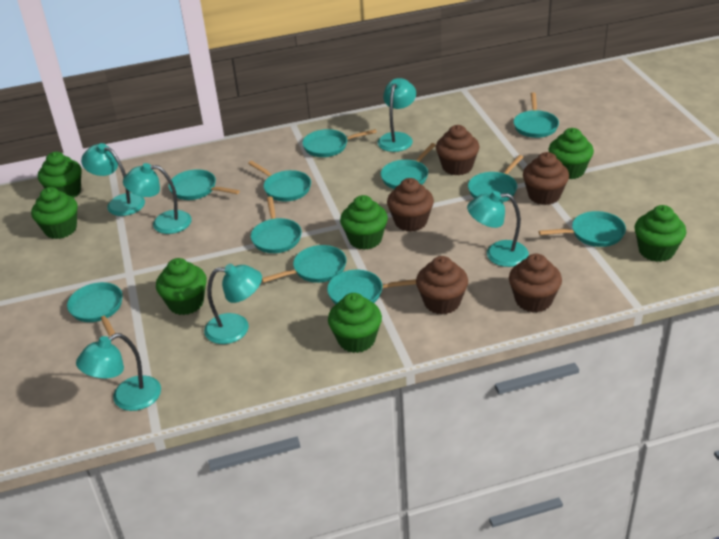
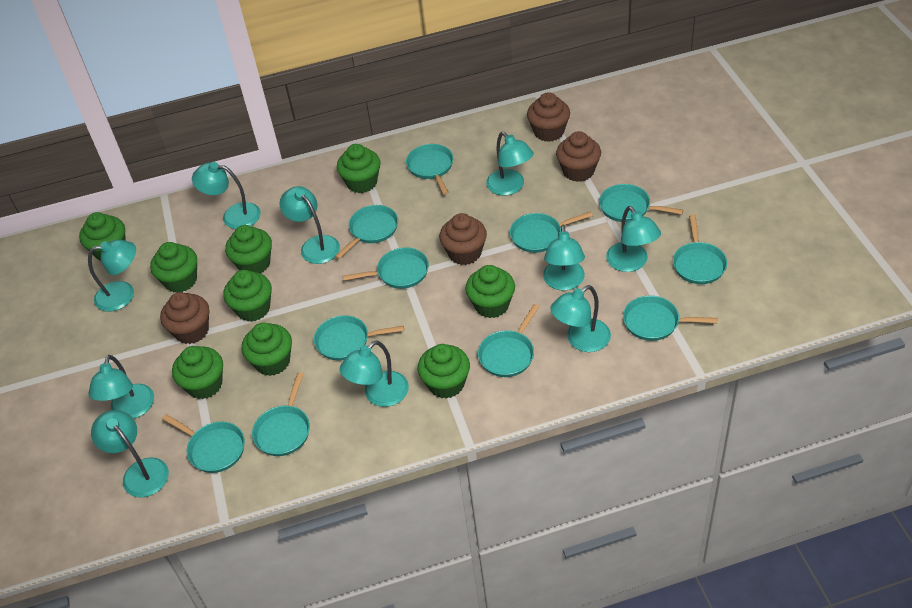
brown cupcake: 5 -> 4
green cupcake: 7 -> 9
turquoise lamp: 6 -> 10

